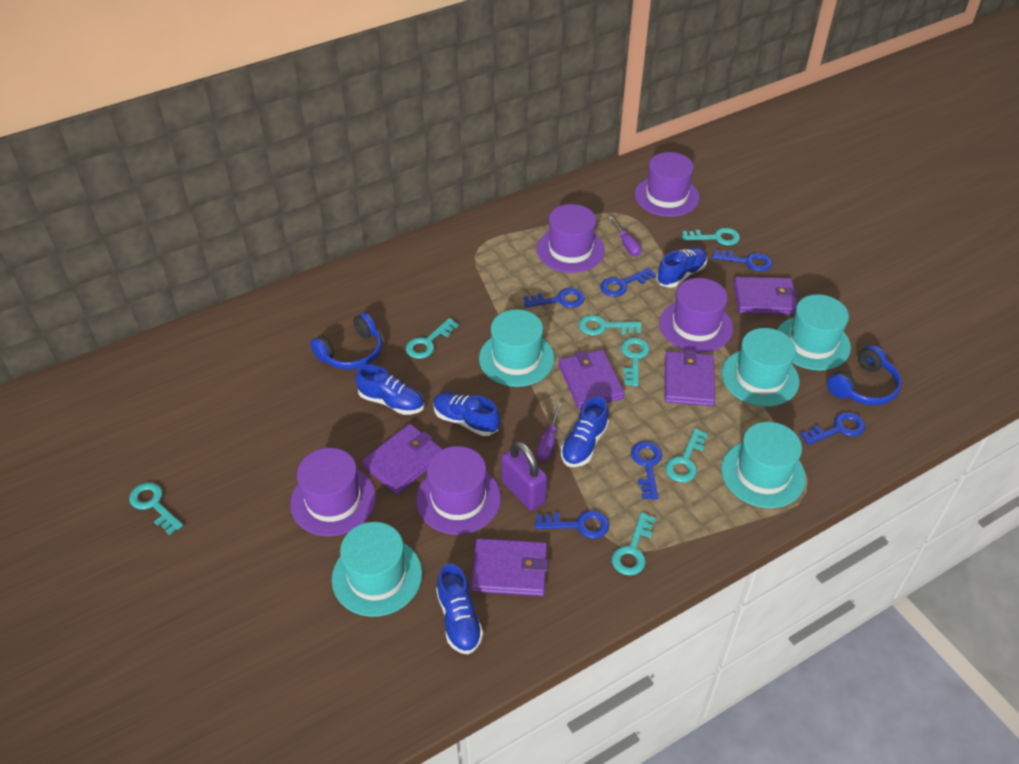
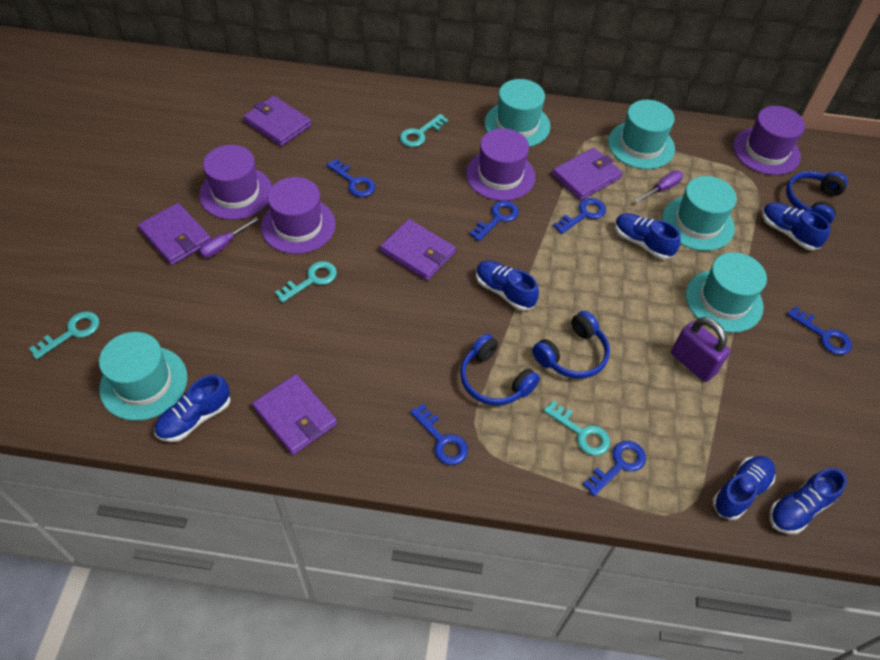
blue headphones: 2 -> 3
blue shoe: 5 -> 6
purple hat: 5 -> 4
turquoise key: 7 -> 4

